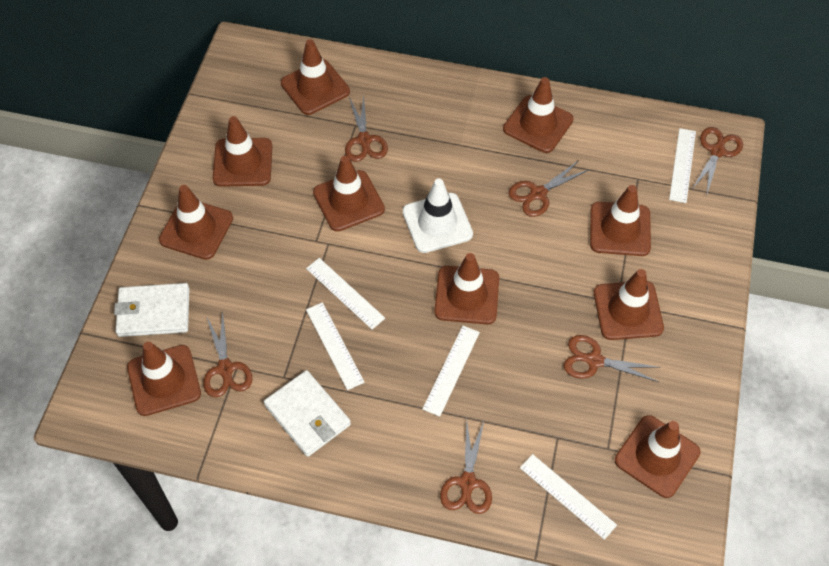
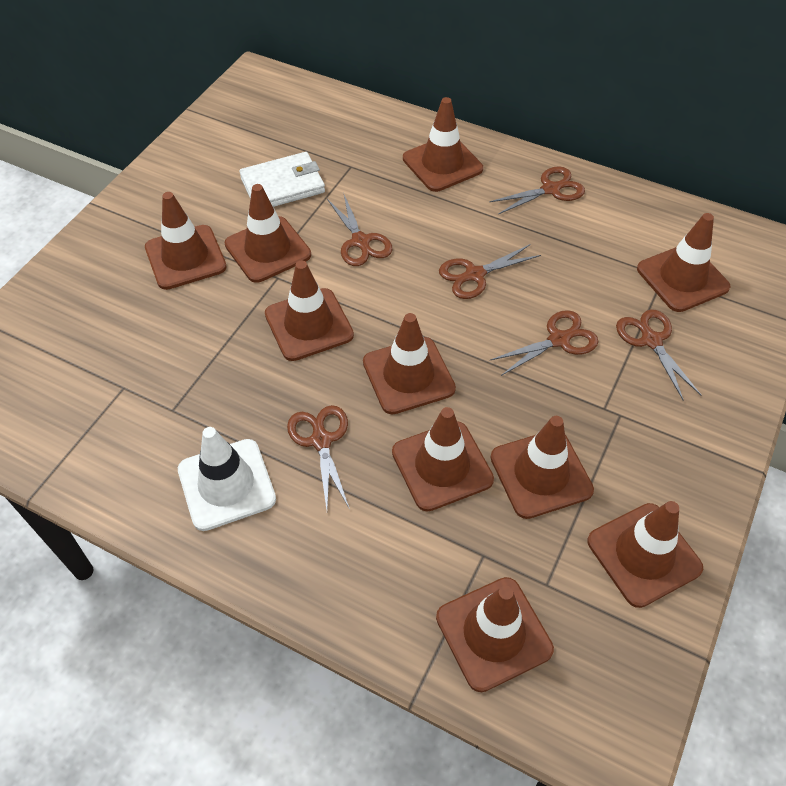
white ruler: 5 -> 0
white wallet: 2 -> 1

